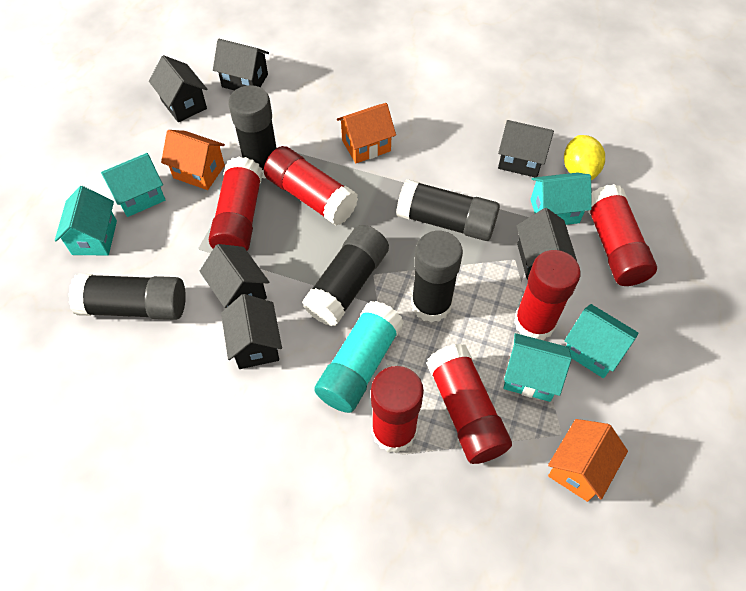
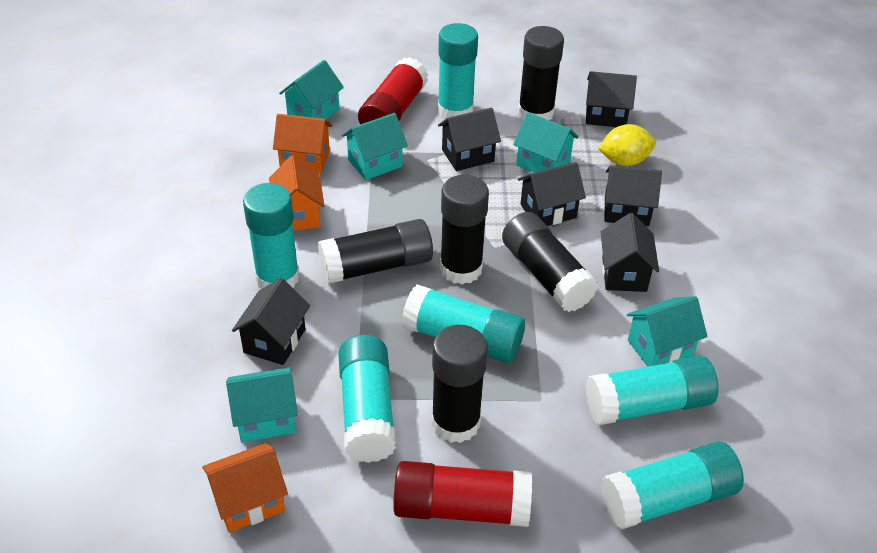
red glue stick: 6 -> 2
turquoise glue stick: 1 -> 6

